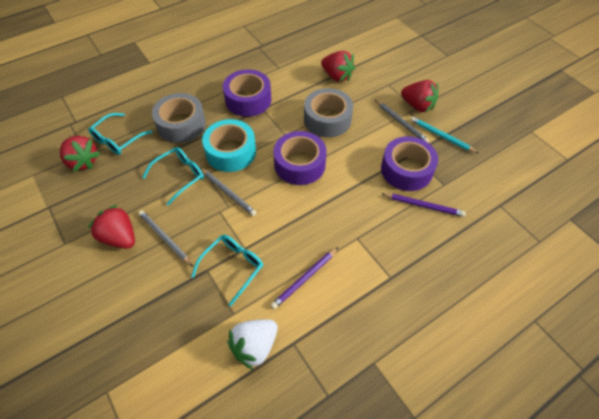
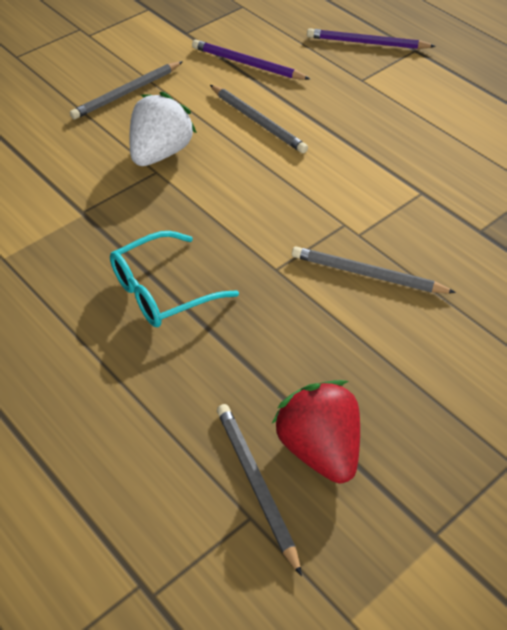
grey pencil: 3 -> 4
grey tape: 2 -> 0
purple tape: 3 -> 0
red strawberry: 4 -> 1
turquoise glasses: 3 -> 1
turquoise pencil: 1 -> 0
turquoise tape: 1 -> 0

